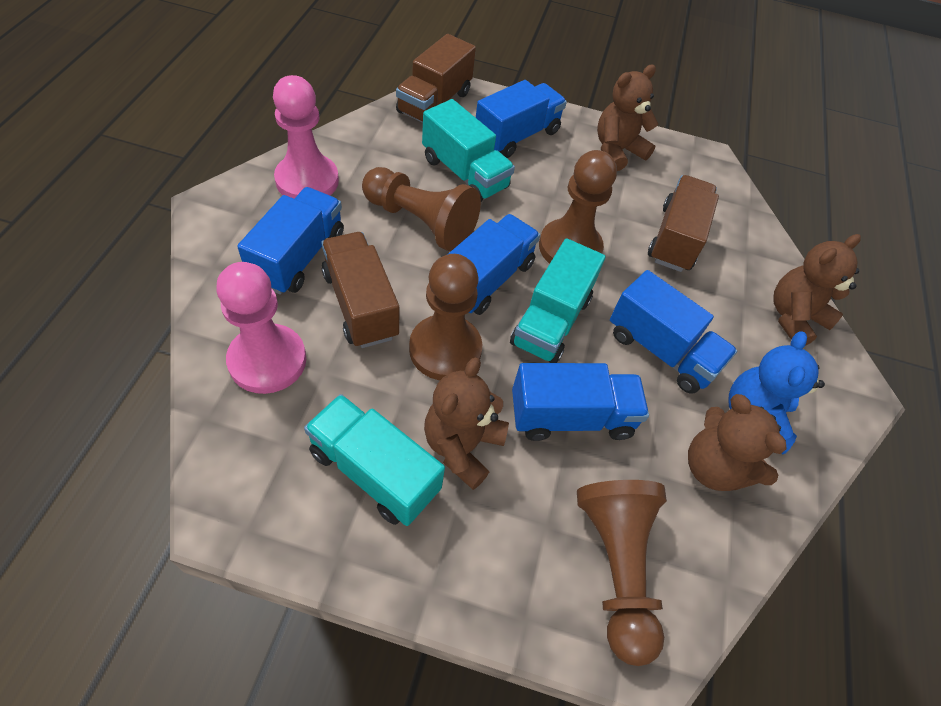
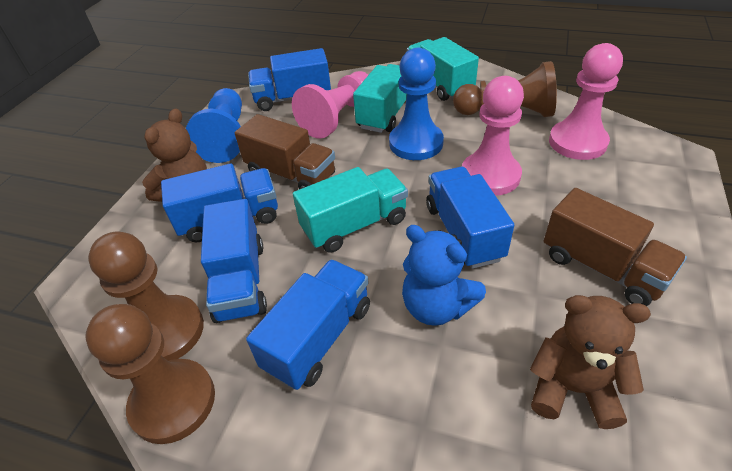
blue pawn: 0 -> 2
brown pawn: 4 -> 3
brown teddy bear: 4 -> 2
brown truck: 3 -> 2
pink pawn: 2 -> 3

